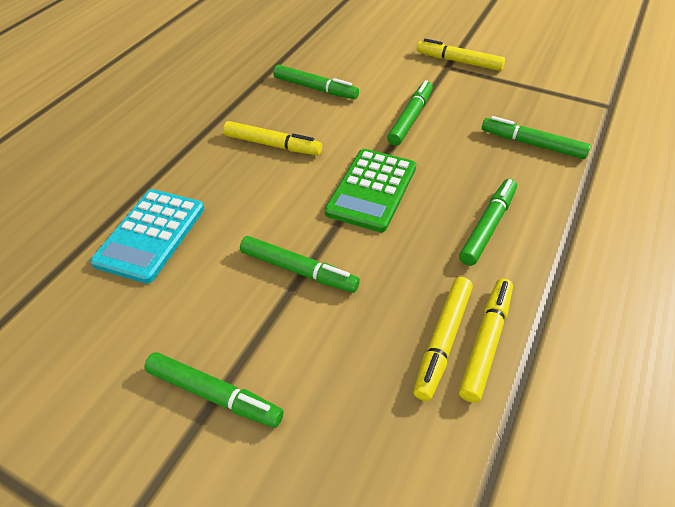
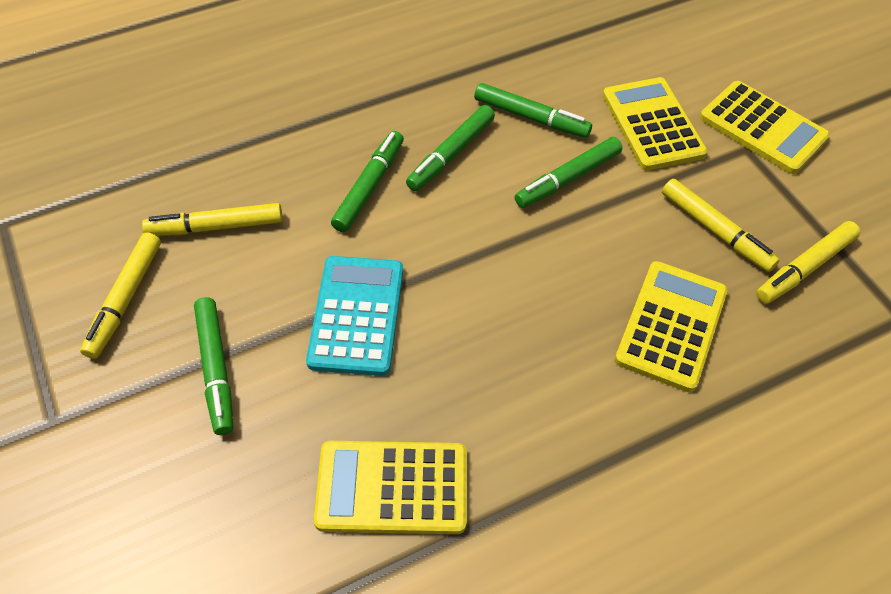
green calculator: 1 -> 0
green marker: 6 -> 5
yellow calculator: 0 -> 4

